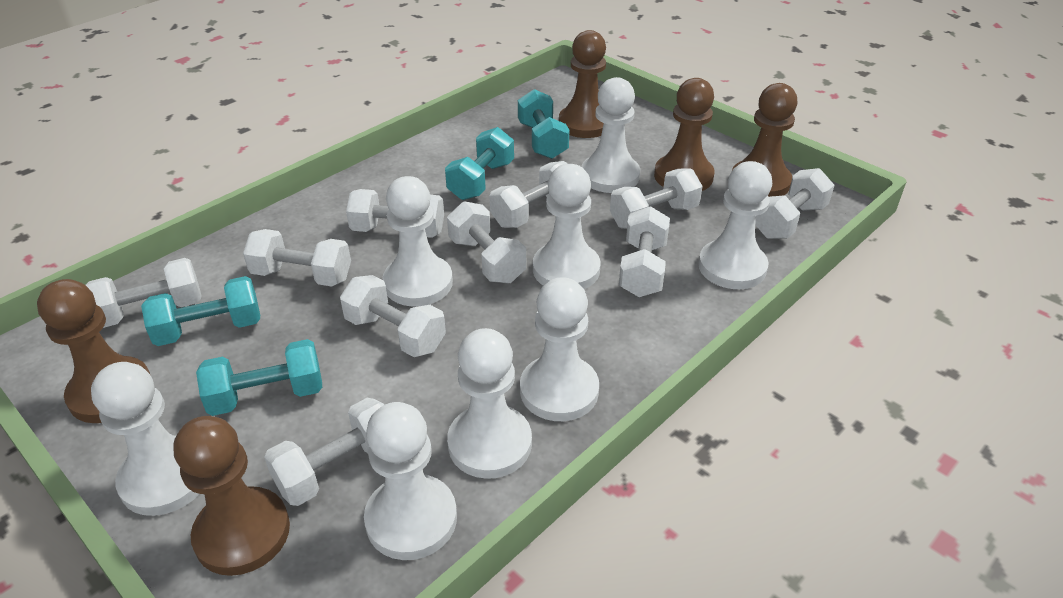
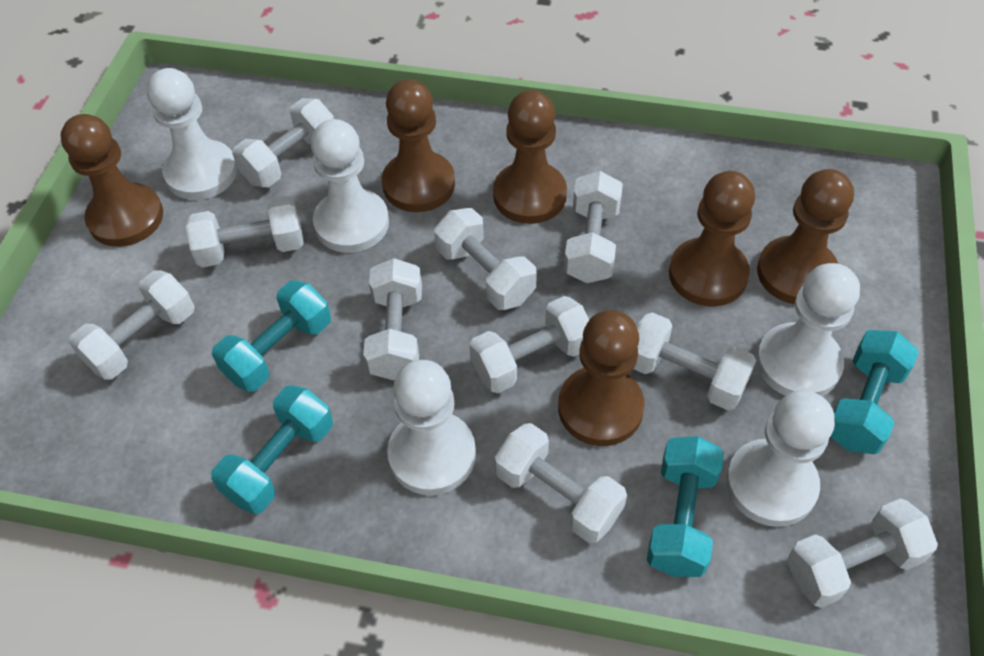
brown pawn: 5 -> 6
white pawn: 8 -> 5

